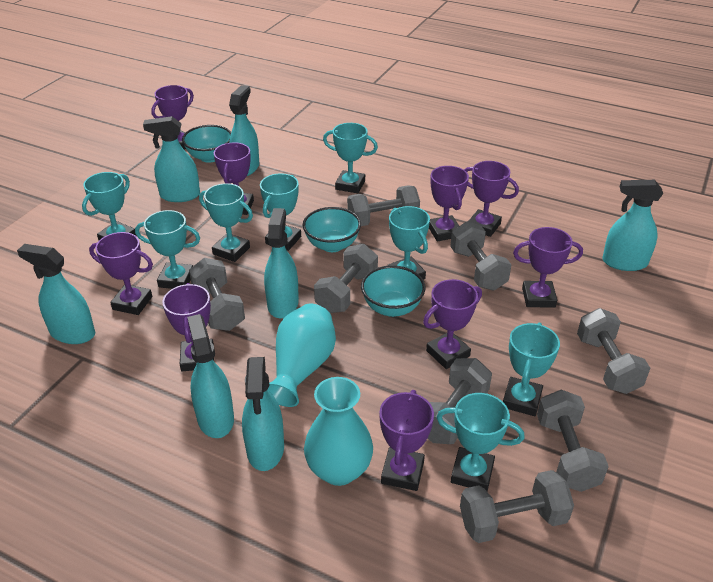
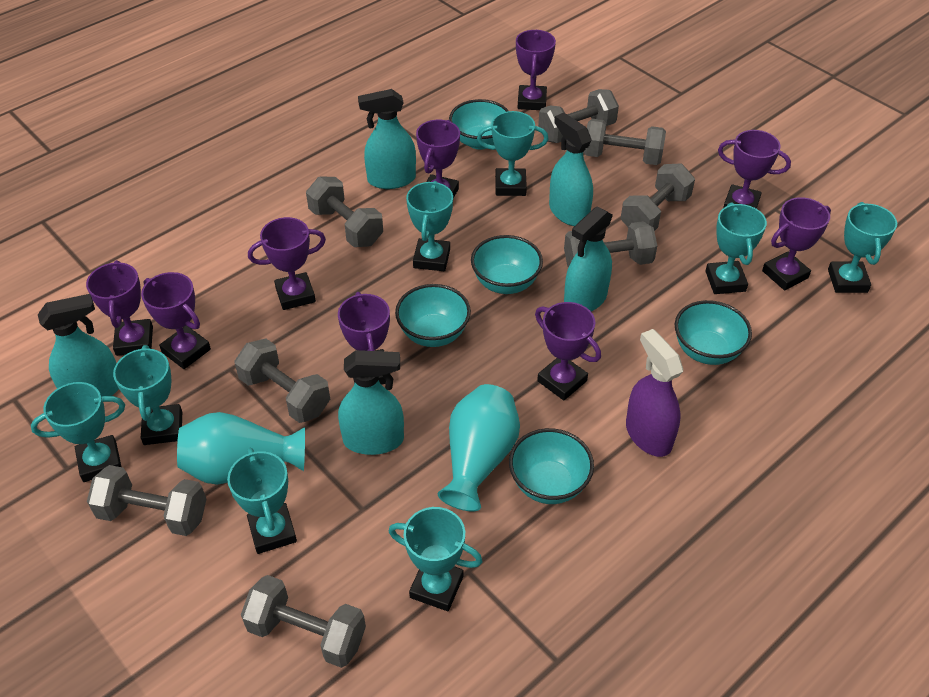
purple spray bottle: 0 -> 1
turquoise bowl: 3 -> 5
turquoise spray bottle: 7 -> 5

